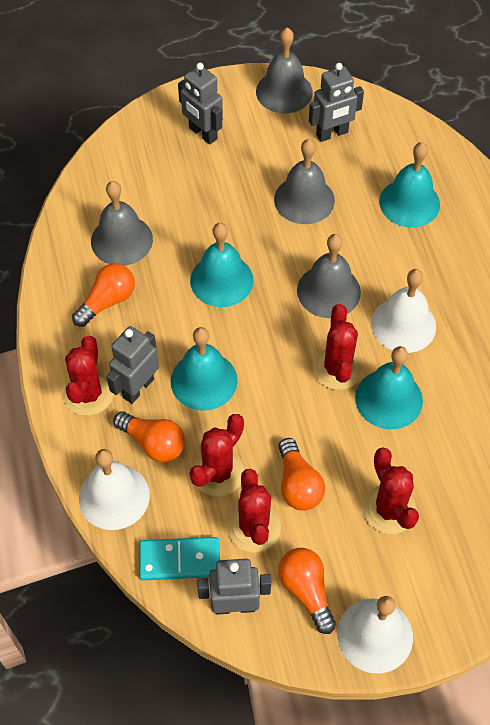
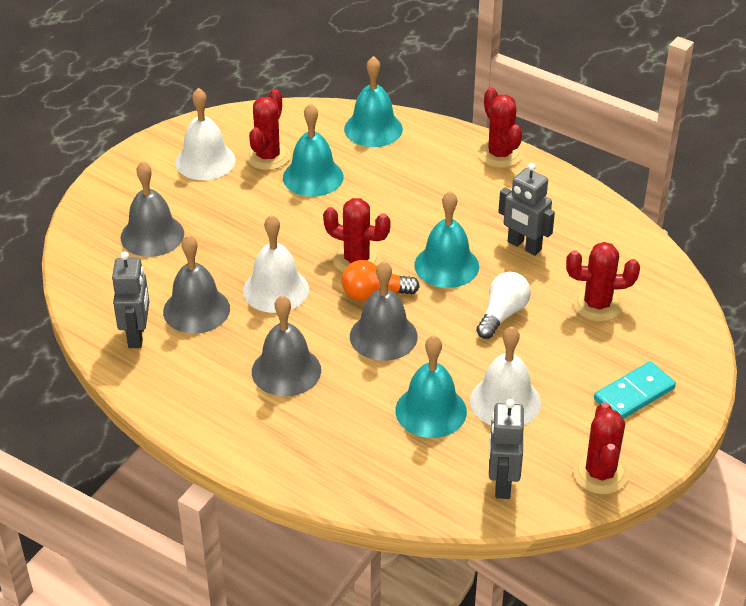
grey robot: 4 -> 3
orange light bulb: 4 -> 1
white light bulb: 0 -> 1

